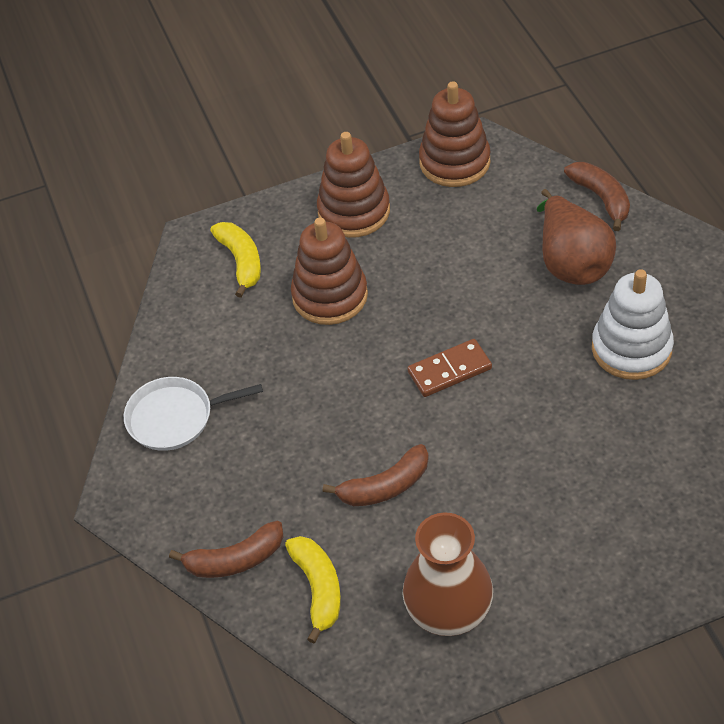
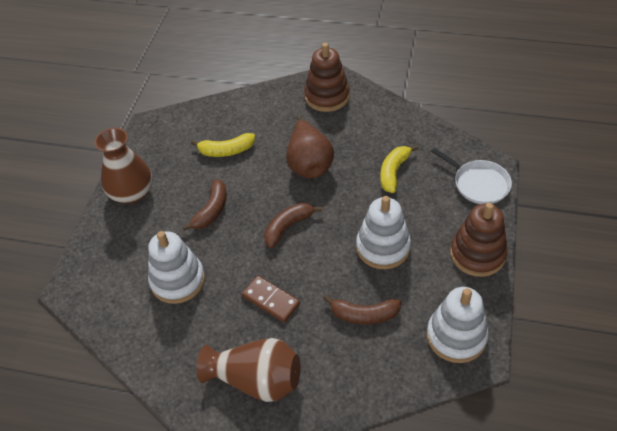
brown stacking toy: 3 -> 2
brown vase: 1 -> 2
white stacking toy: 1 -> 3

